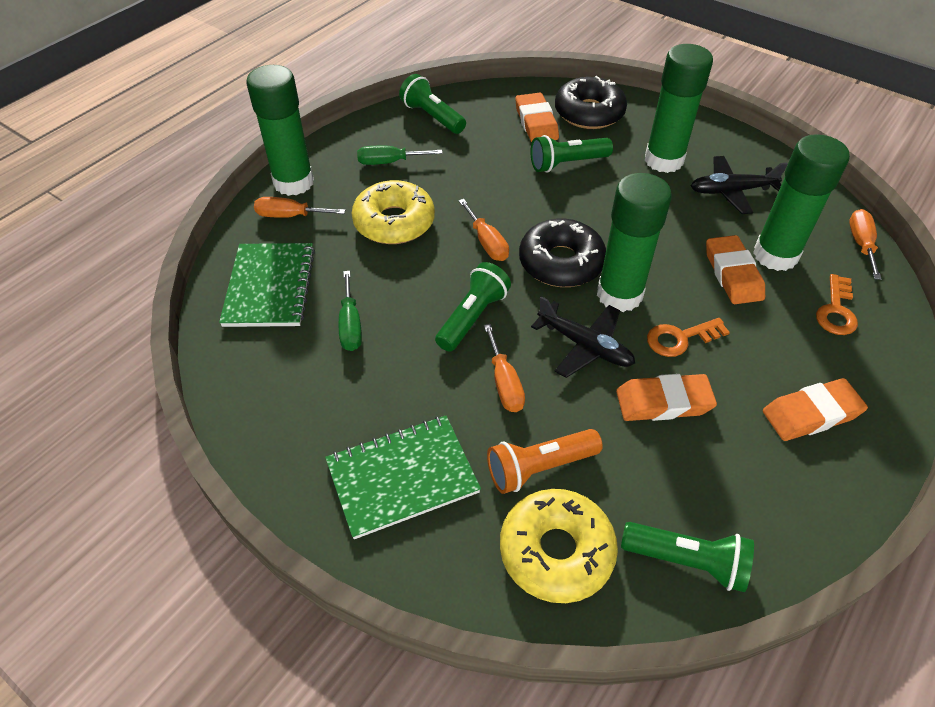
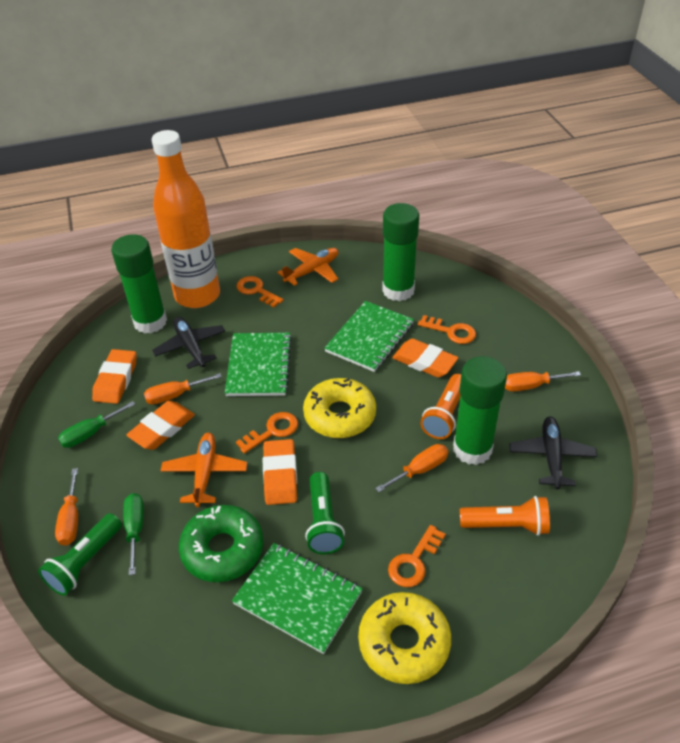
black donut: 2 -> 0
green donut: 0 -> 1
green flashlight: 4 -> 2
green glue stick: 4 -> 3
green notebook: 2 -> 3
orange bottle: 0 -> 1
orange flashlight: 1 -> 2
orange key: 2 -> 4
orange plane: 0 -> 2

